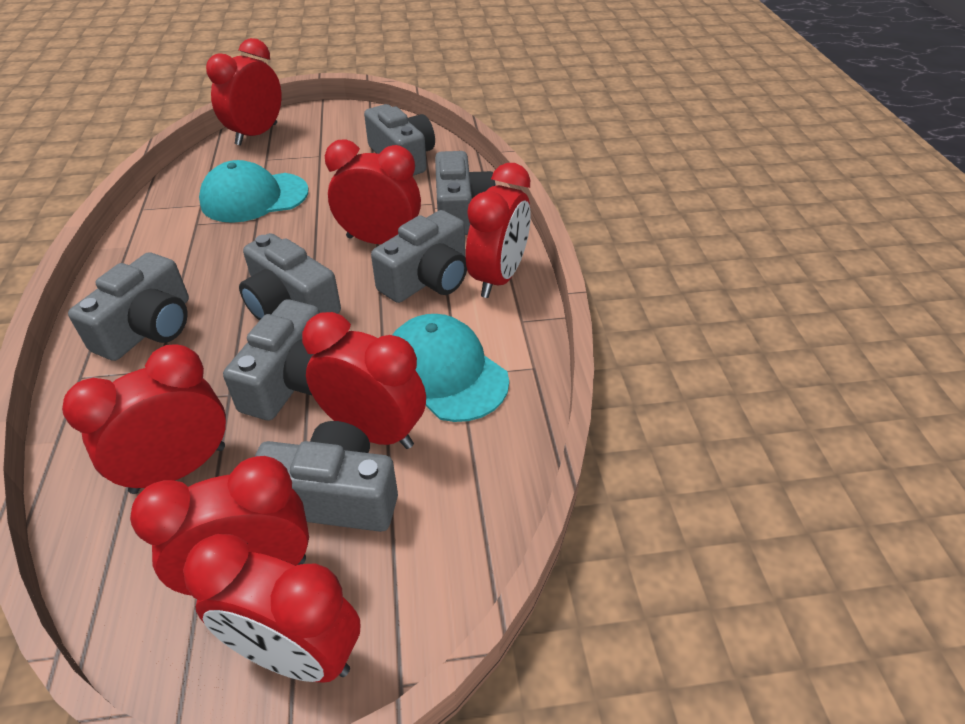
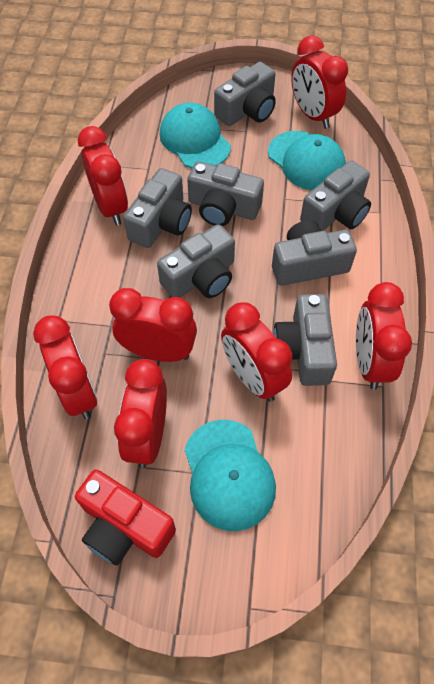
red camera: 0 -> 1
turquoise cap: 2 -> 3

